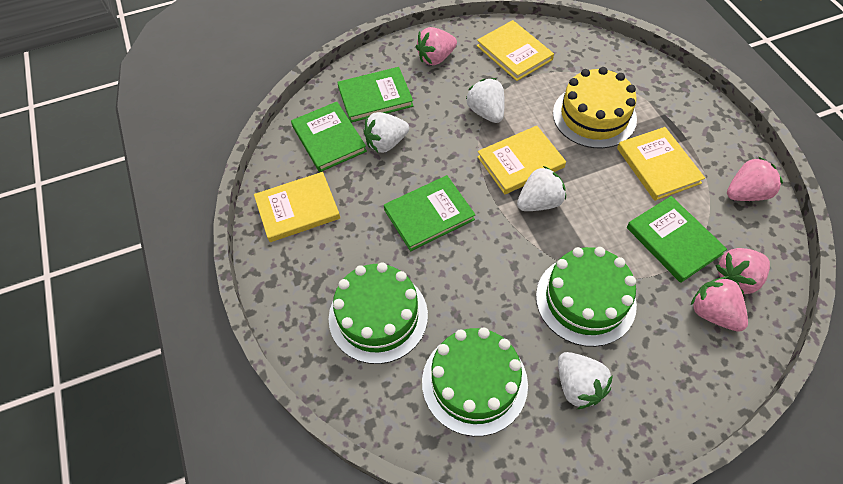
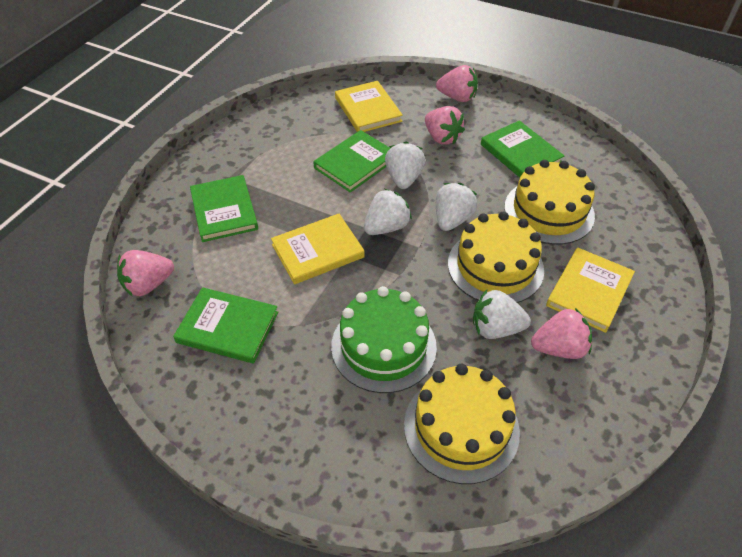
green cake: 3 -> 1
yellow book: 4 -> 3
yellow cake: 1 -> 3

